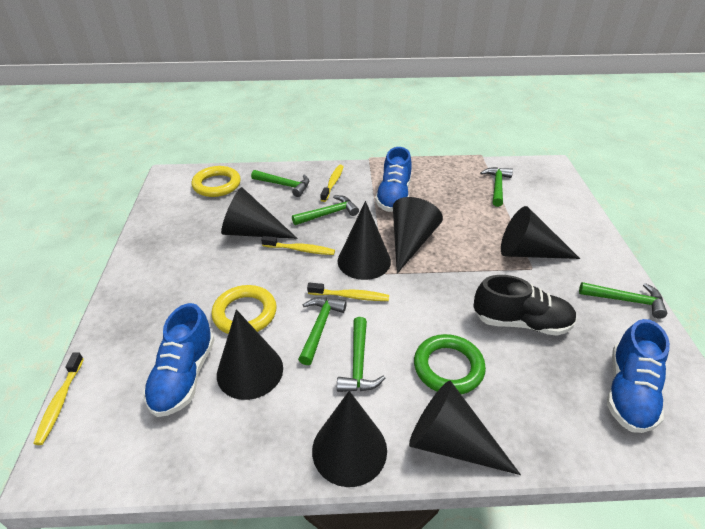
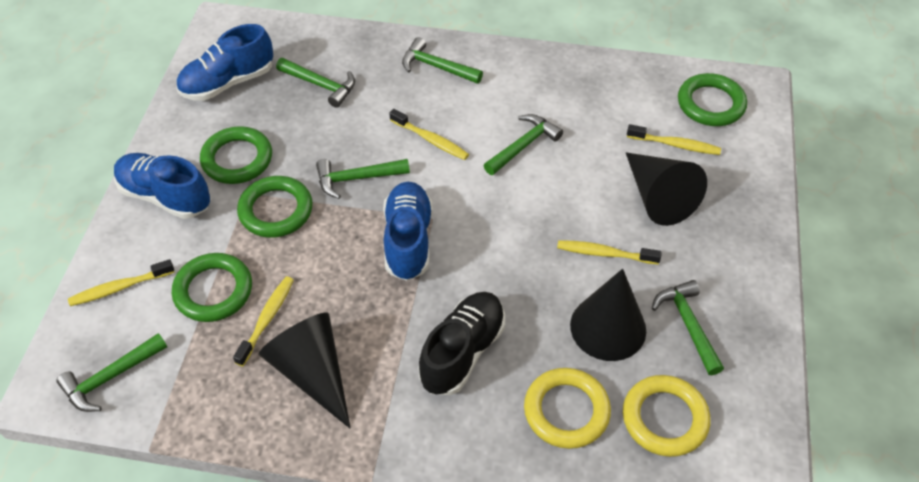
black cone: 7 -> 3
green ring: 1 -> 4
yellow toothbrush: 4 -> 5

